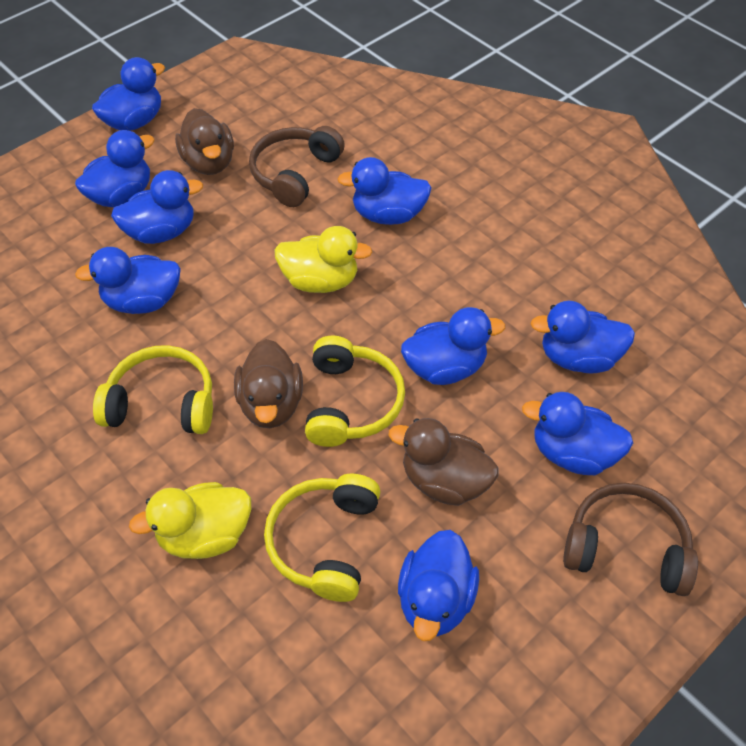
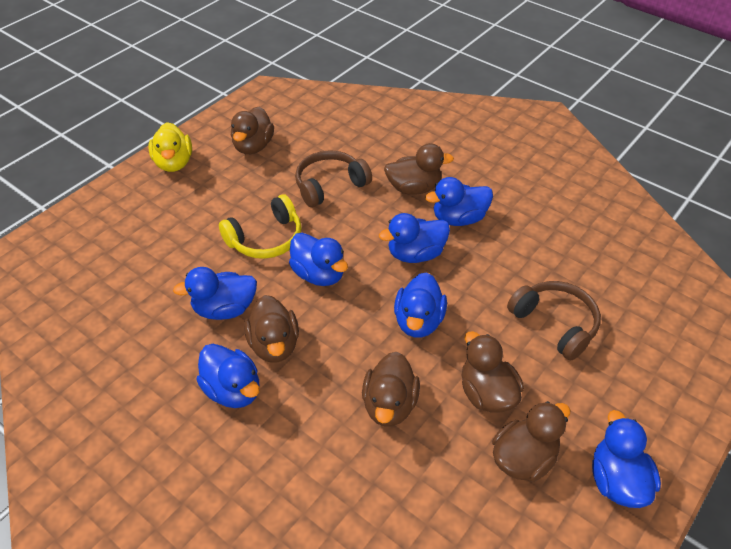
blue duck: 9 -> 7
brown duck: 3 -> 6
yellow duck: 2 -> 1
yellow headphones: 3 -> 1

